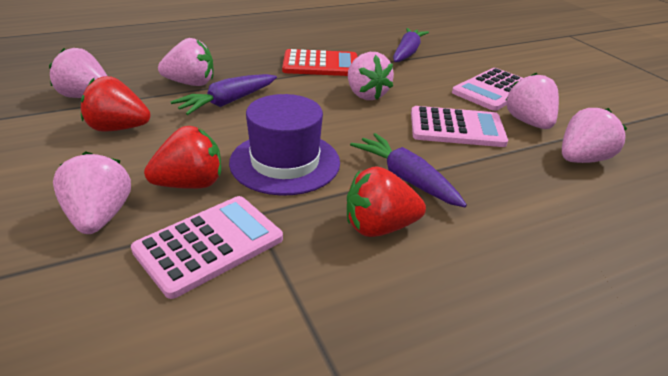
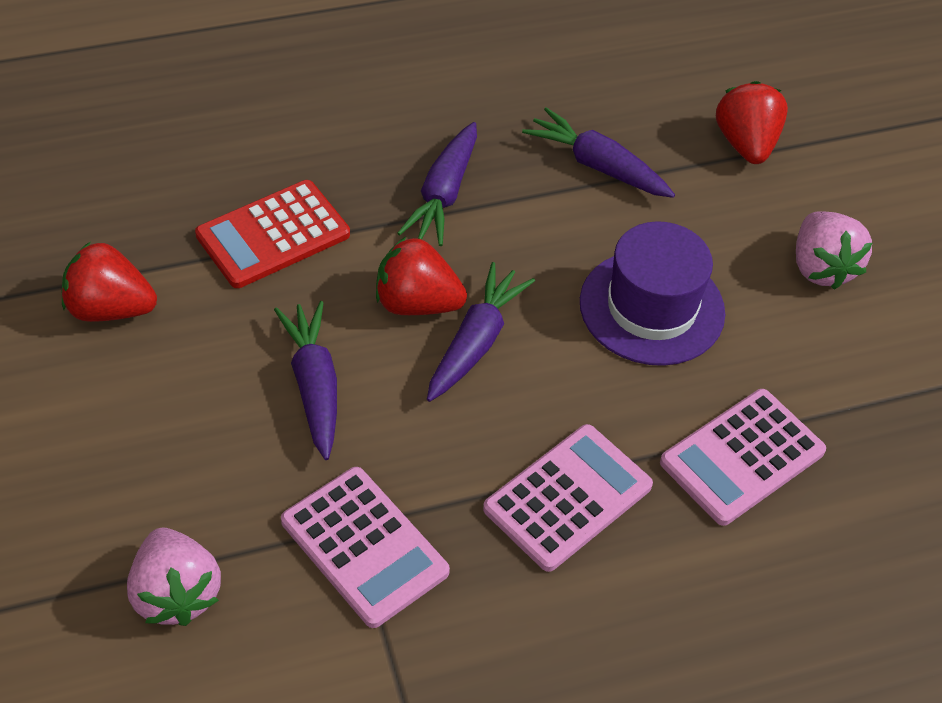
pink strawberry: 6 -> 2
purple carrot: 3 -> 4

